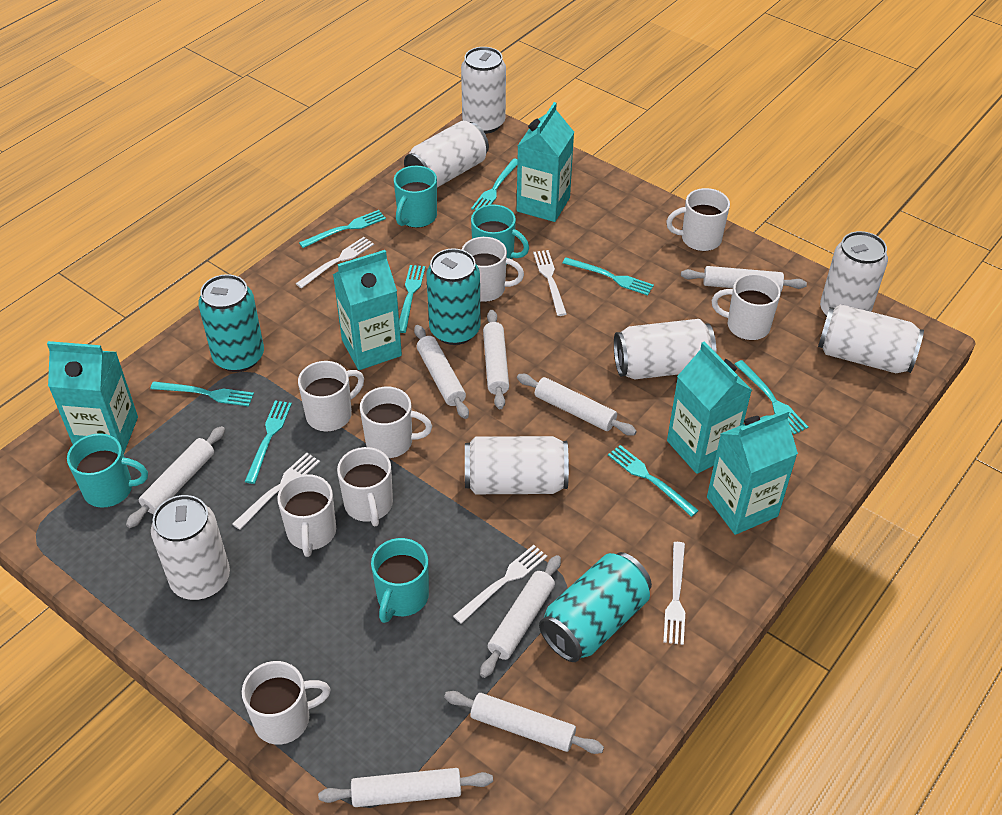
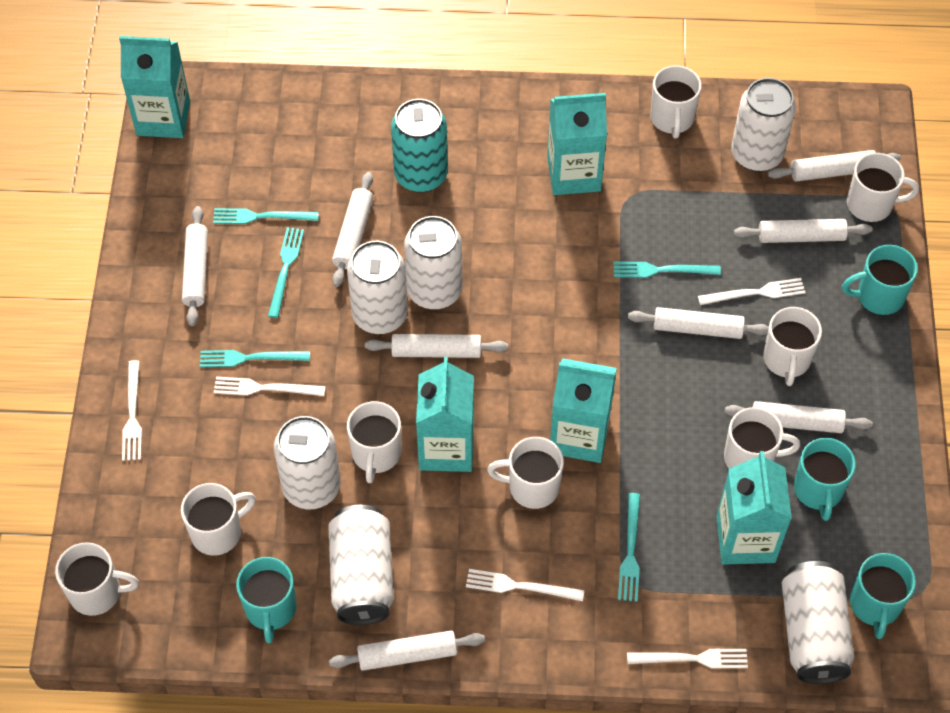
turquoise can: 3 -> 1
turquoise fork: 8 -> 5
white can: 7 -> 6

